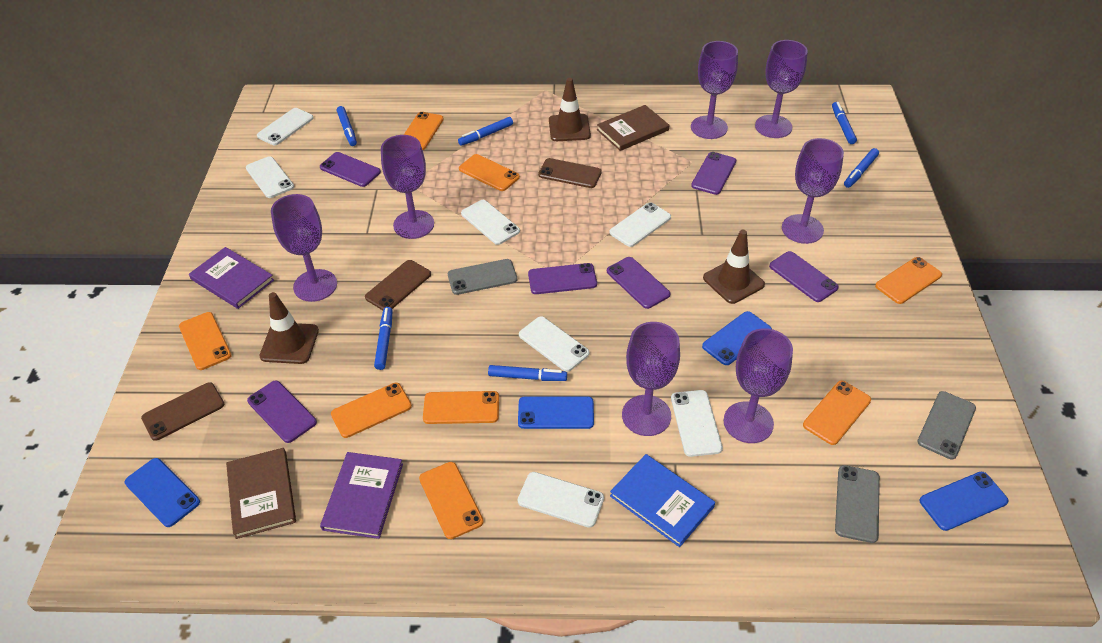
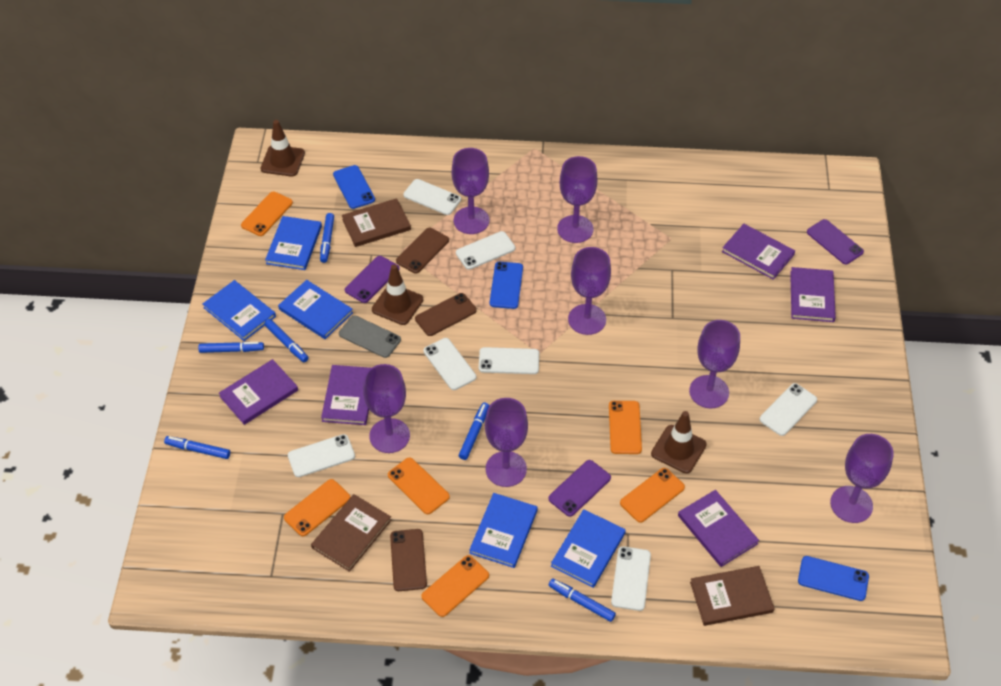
blue book: 1 -> 5
blue phone: 4 -> 3
brown book: 2 -> 3
grey phone: 3 -> 1
orange phone: 8 -> 6
purple book: 2 -> 5
purple phone: 6 -> 3

